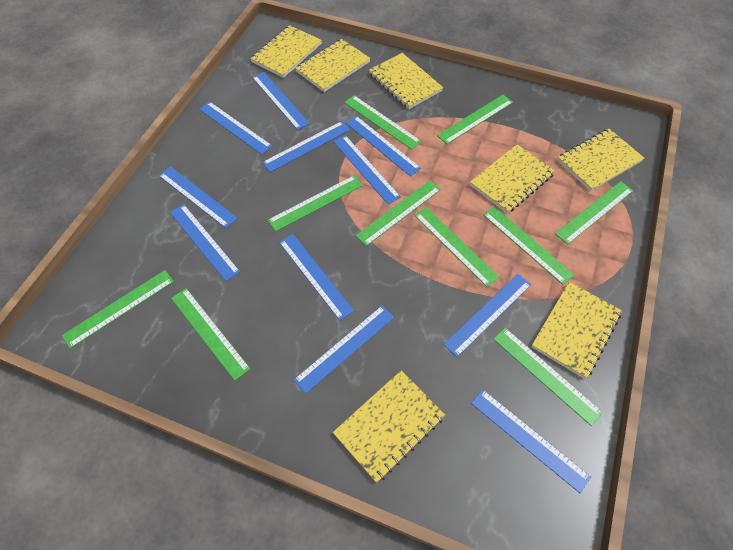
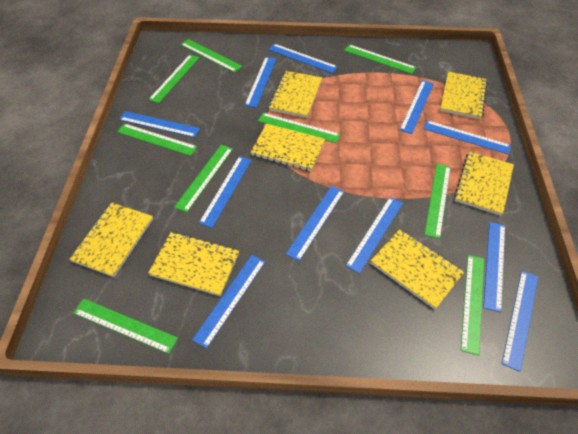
green ruler: 10 -> 9

